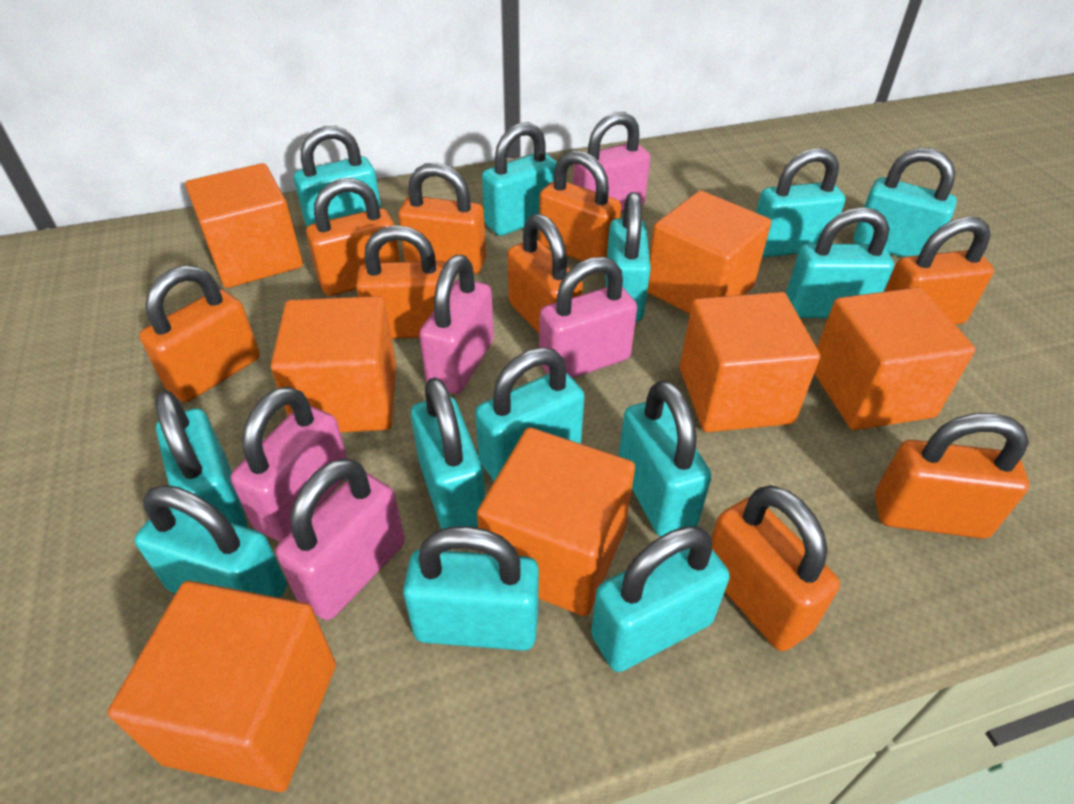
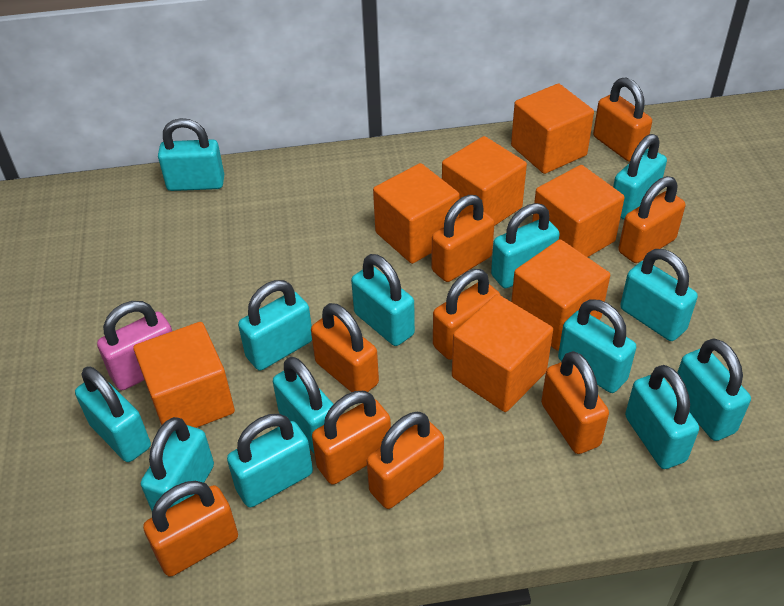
pink padlock: 5 -> 1

